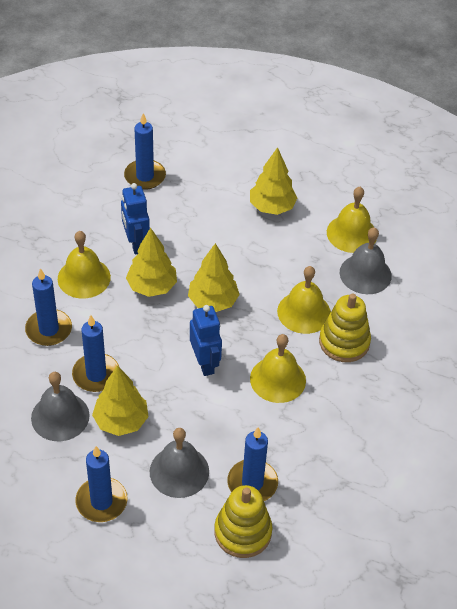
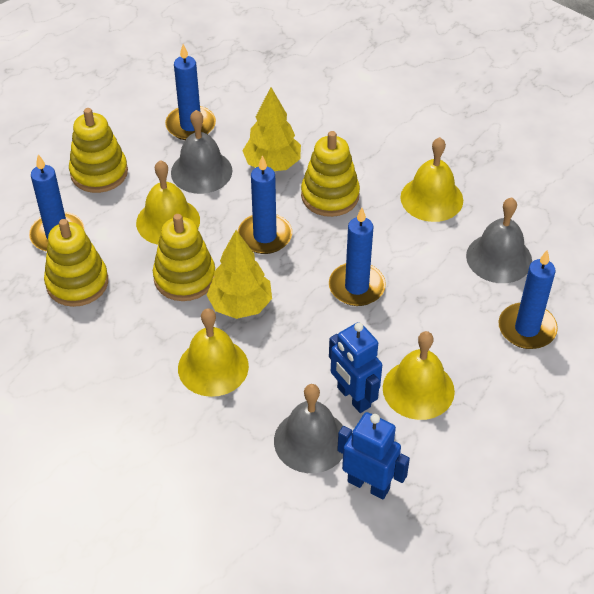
yellow stacking toy: 2 -> 4
yellow tree: 4 -> 2

